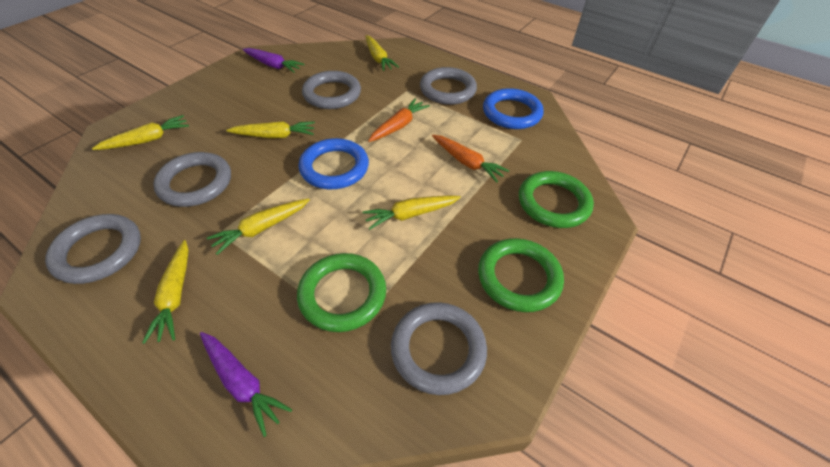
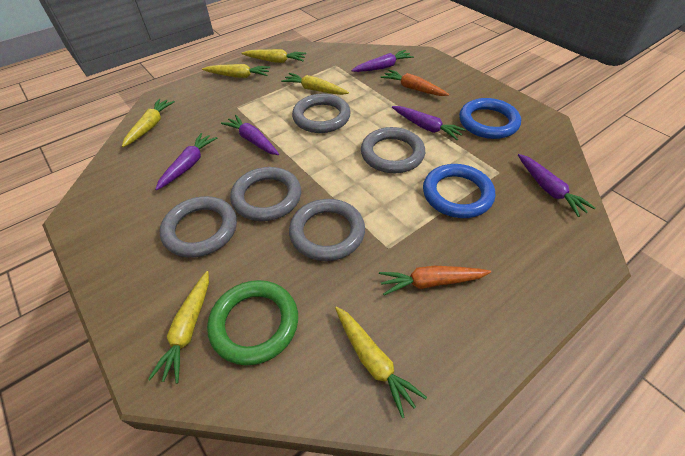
green ring: 3 -> 1
purple carrot: 2 -> 5

